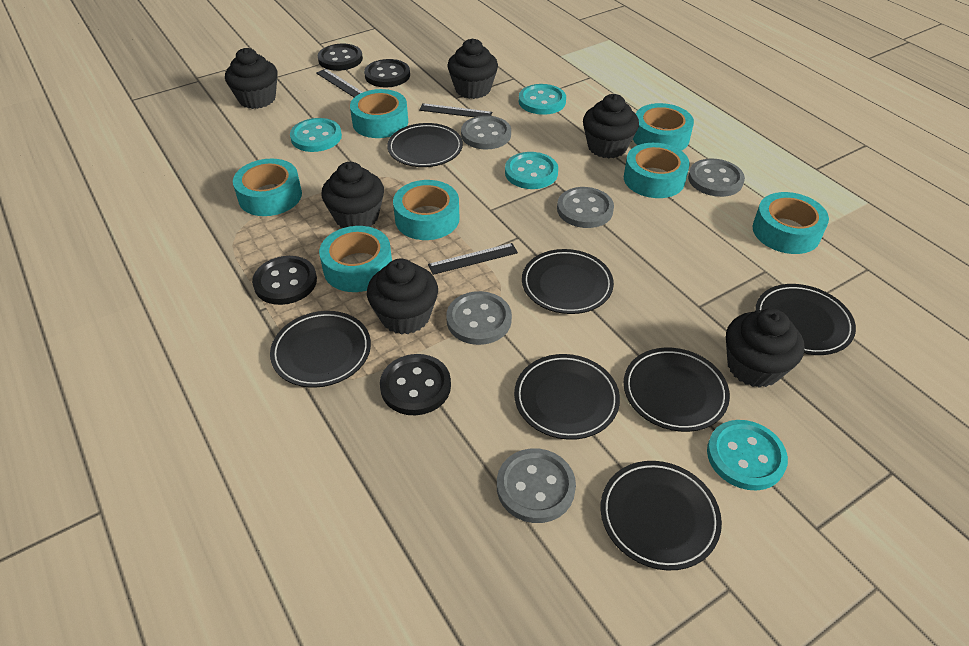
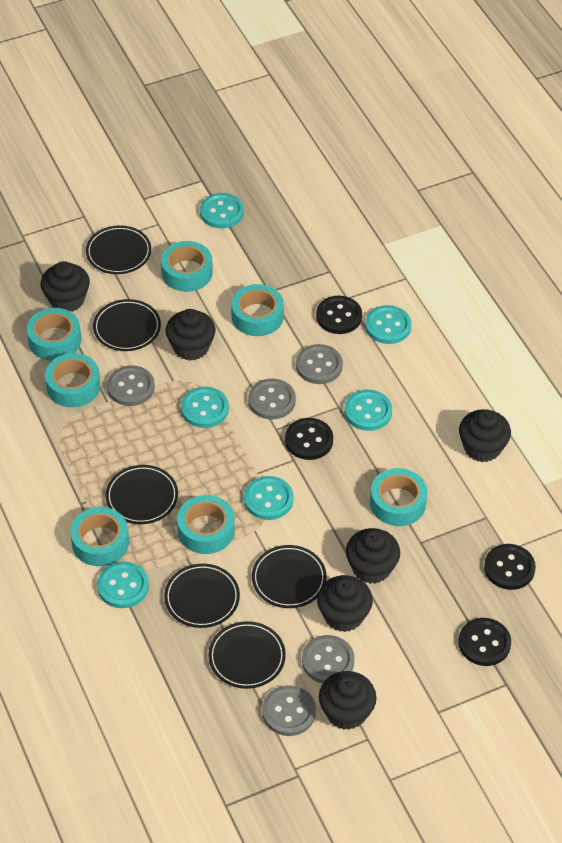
black plate: 7 -> 6
black ruler: 3 -> 0
turquoise button: 4 -> 6

